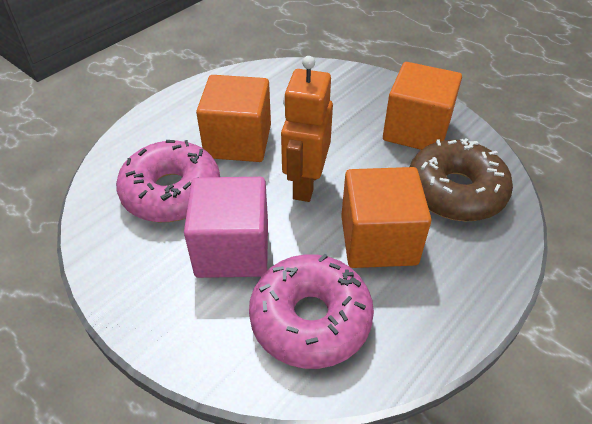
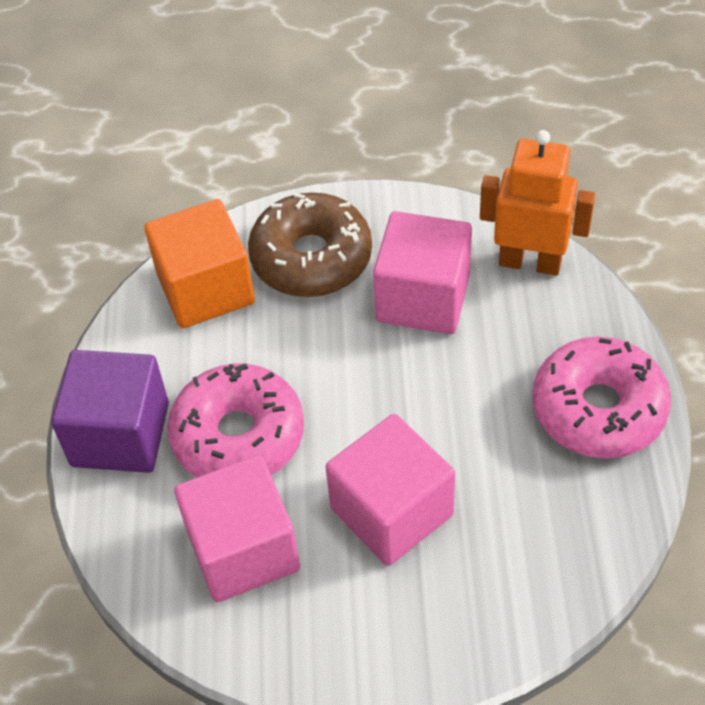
orange cube: 3 -> 1
pink cube: 1 -> 3
purple cube: 0 -> 1

